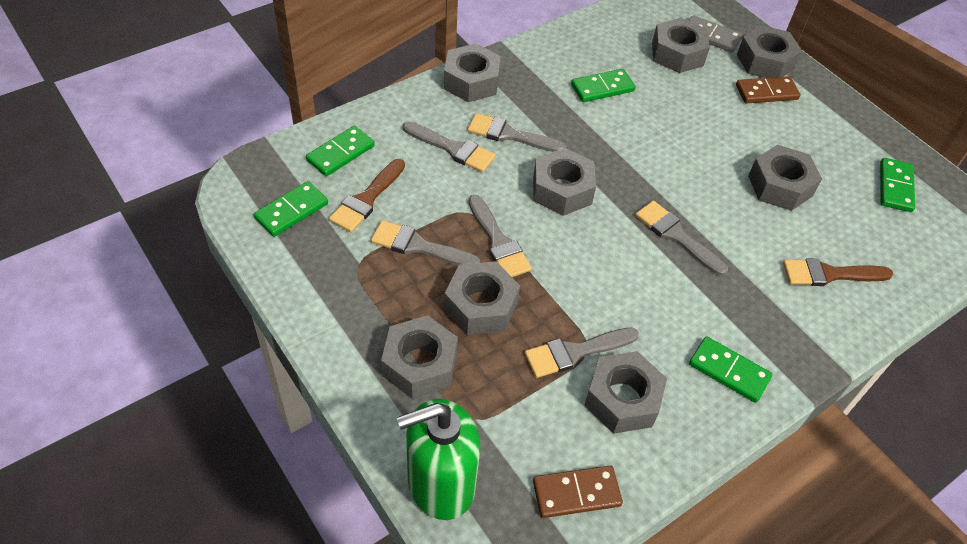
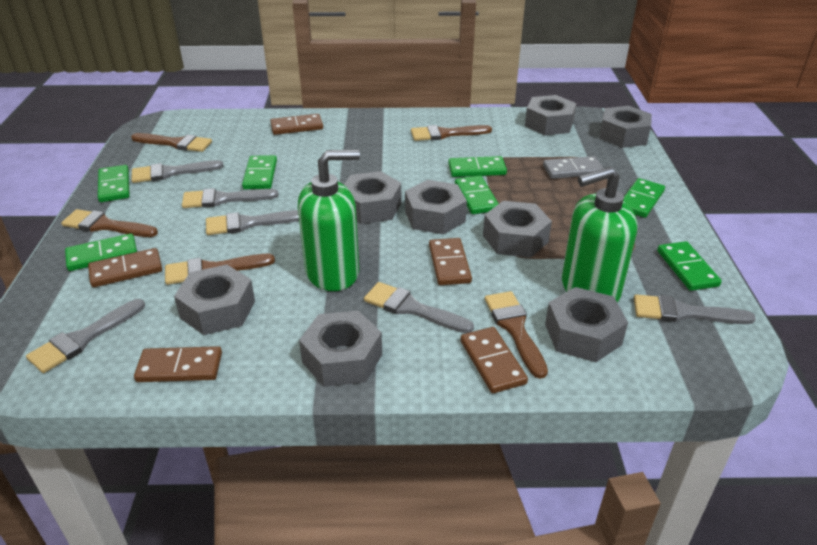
brown brush: 2 -> 5
brown domino: 2 -> 5
green domino: 5 -> 7
green soap dispenser: 1 -> 2

